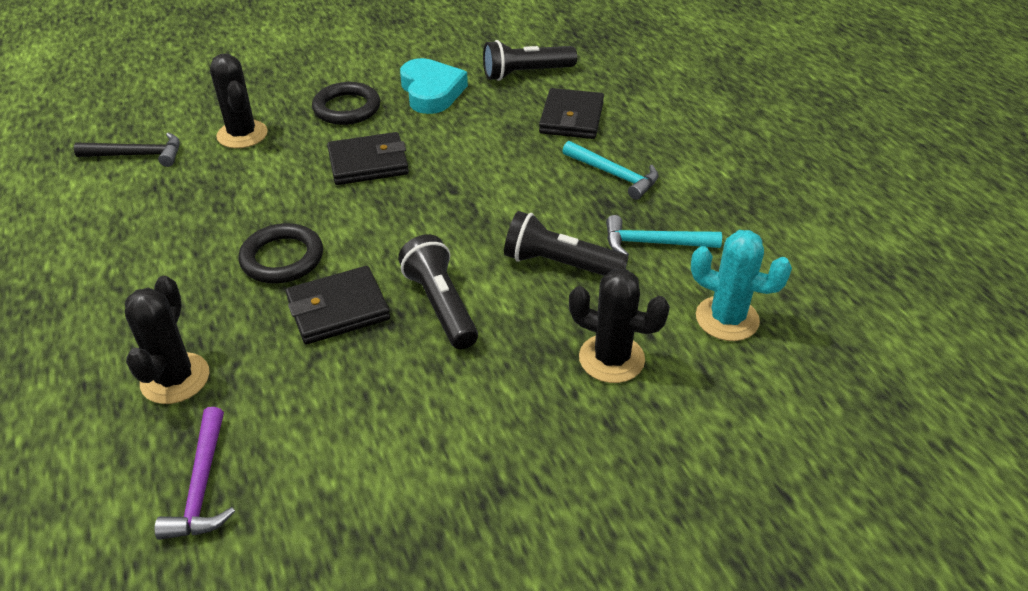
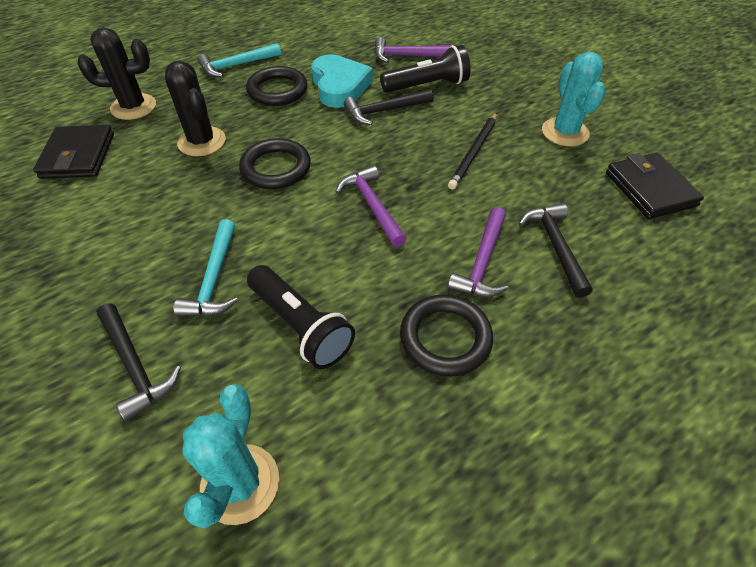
black cactus: 3 -> 2
black flashlight: 3 -> 2
black hammer: 1 -> 3
black pencil: 0 -> 1
black ring: 2 -> 3
black wallet: 3 -> 2
purple hammer: 1 -> 3
turquoise cactus: 1 -> 2

